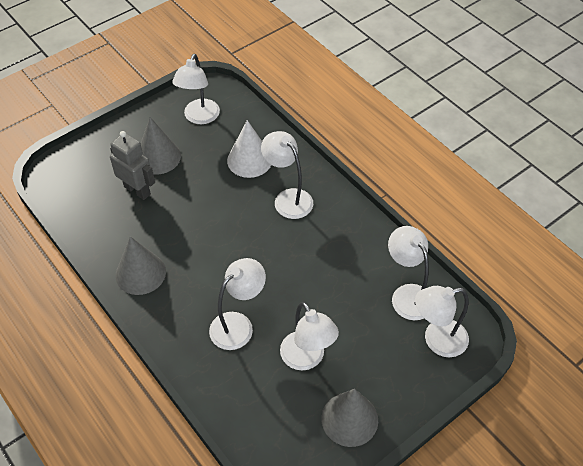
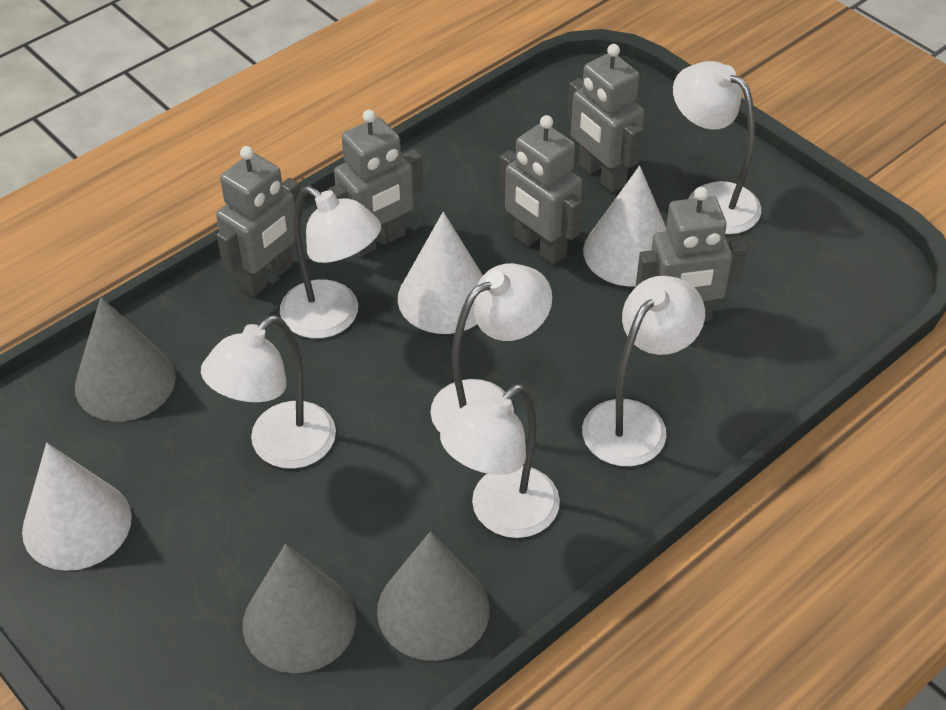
grey robot: 1 -> 5
white cone: 1 -> 3

